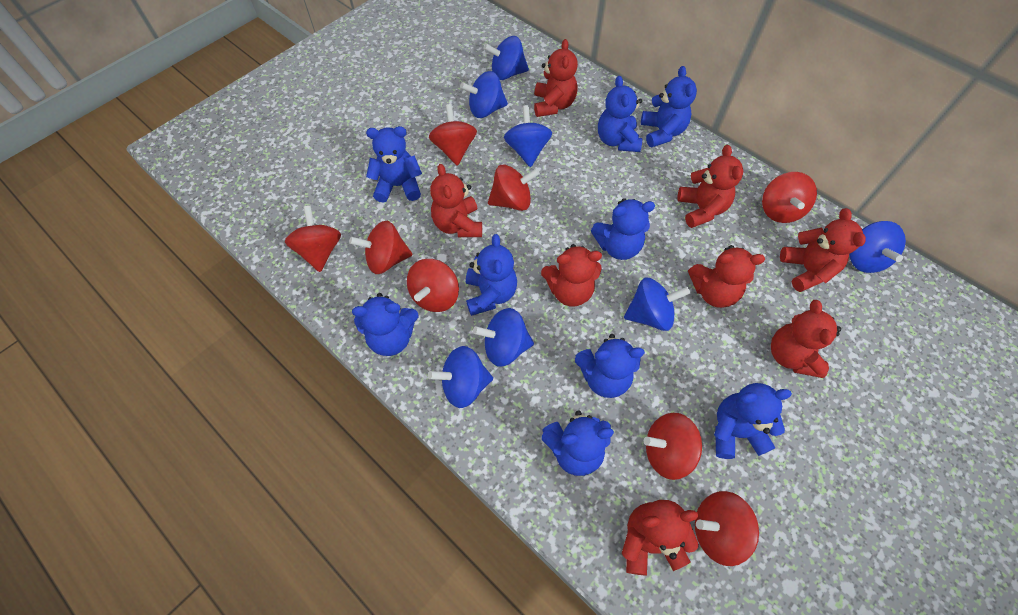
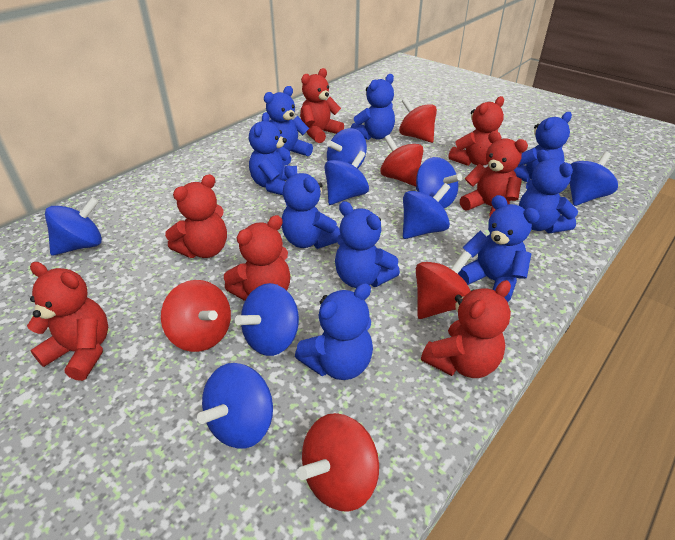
blue spinning top: 7 -> 8
red spinning top: 8 -> 5
red teddy bear: 8 -> 7

